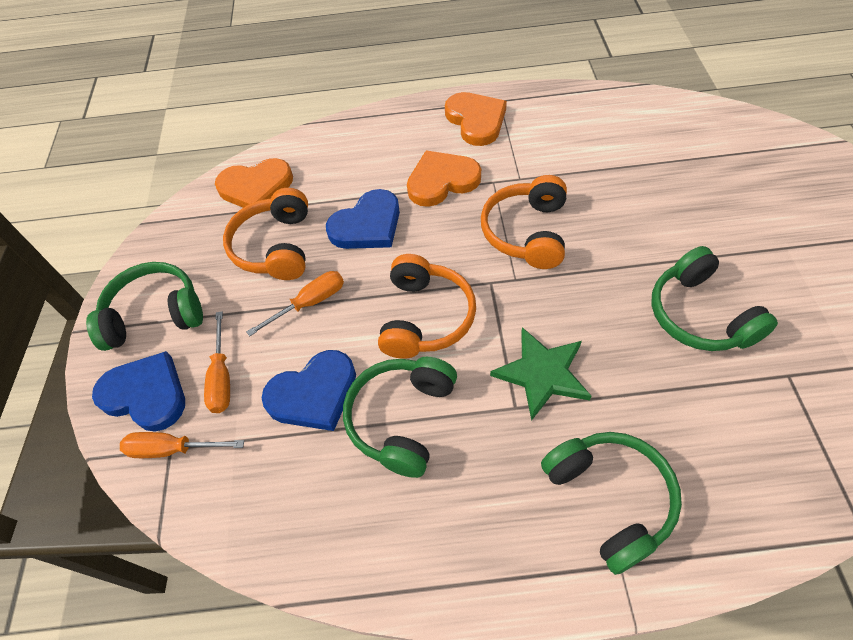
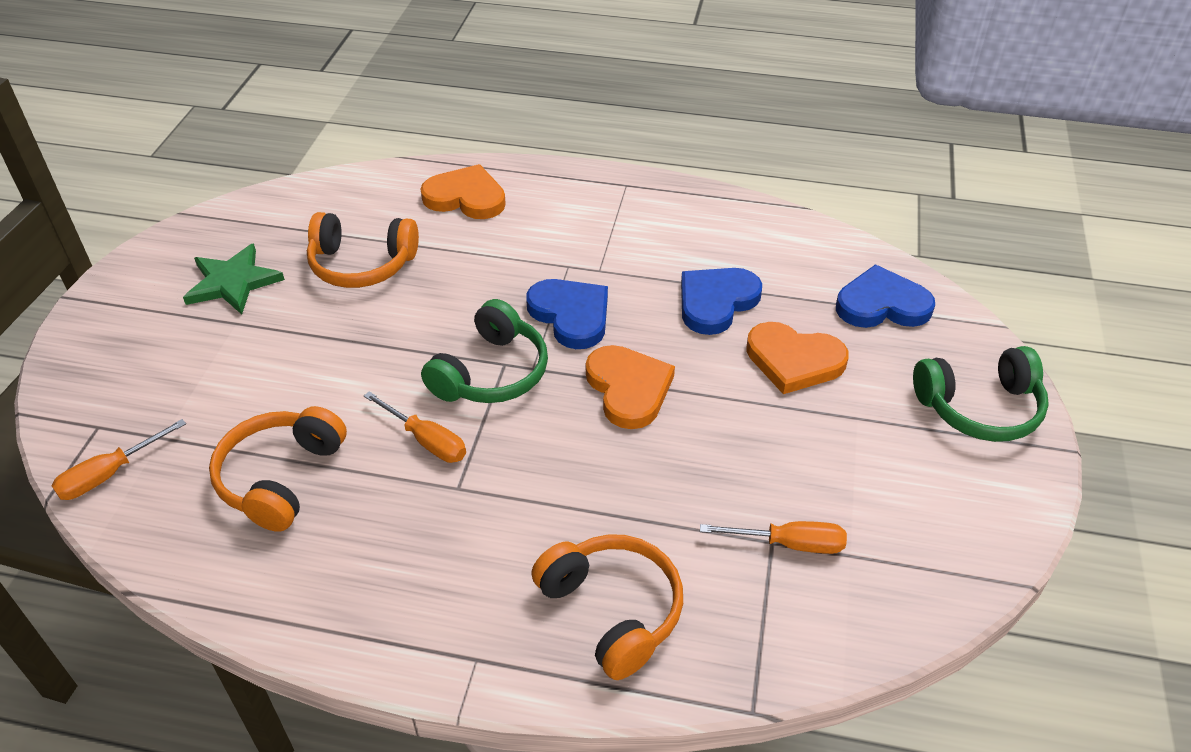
green headphones: 4 -> 2

